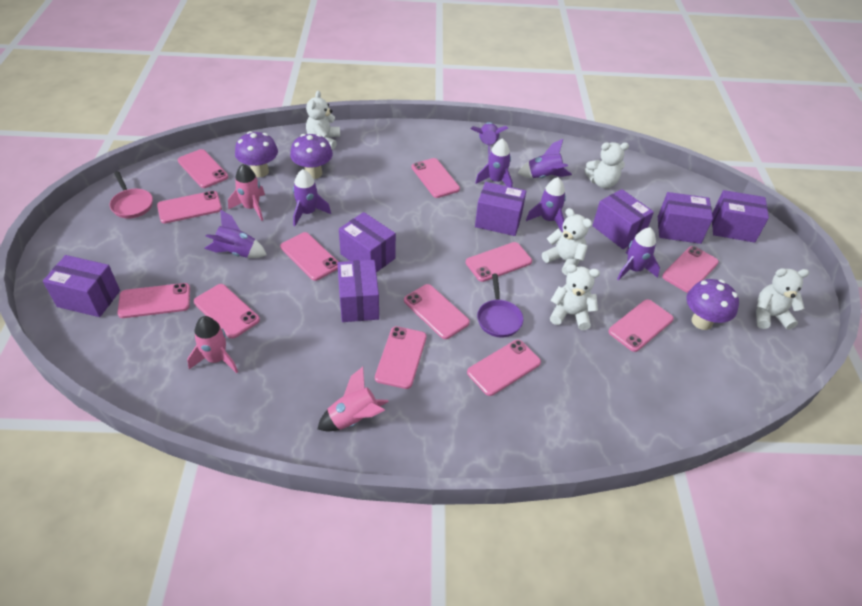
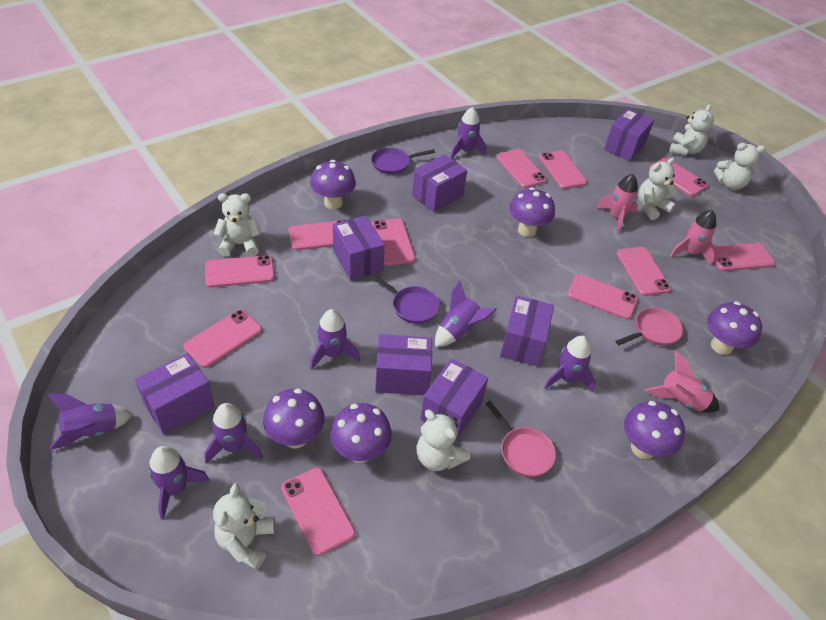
pink pan: 1 -> 2
pink phone: 12 -> 11
purple mushroom: 3 -> 6
purple pan: 1 -> 2
white teddy bear: 5 -> 6

